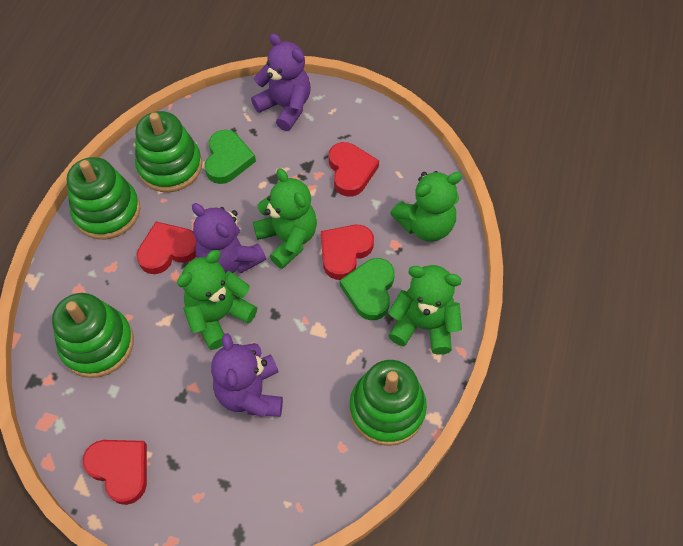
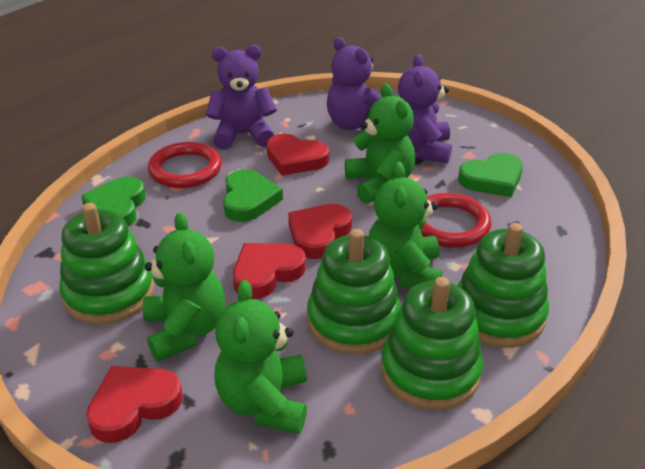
green heart: 2 -> 3
red ring: 0 -> 2

